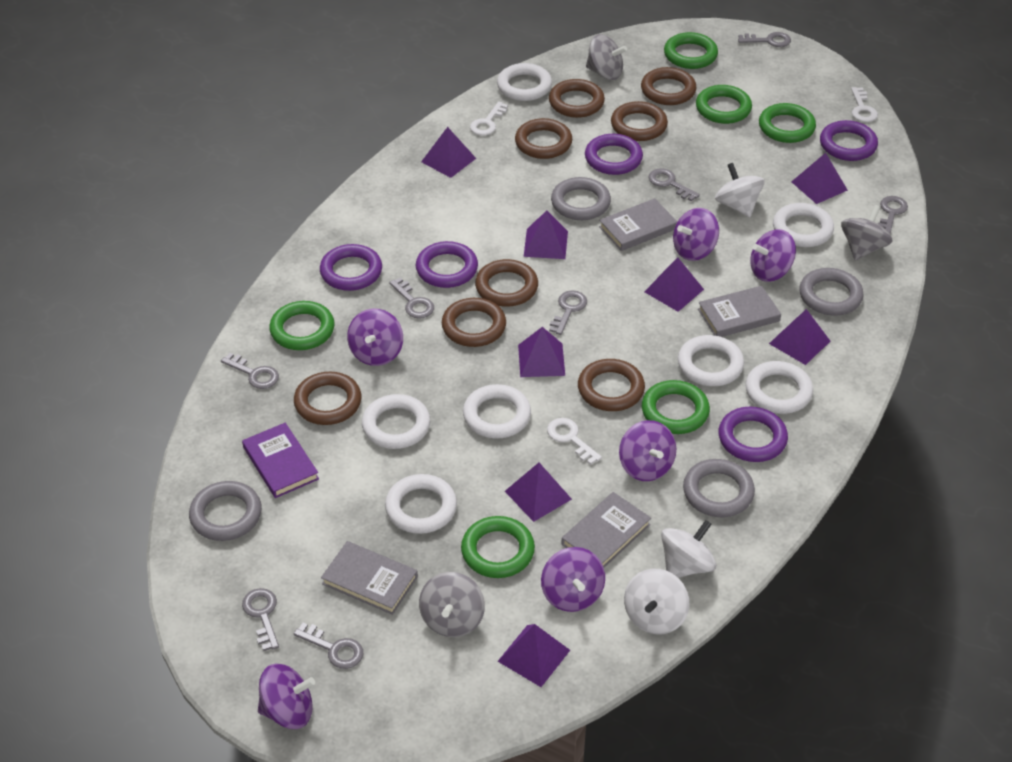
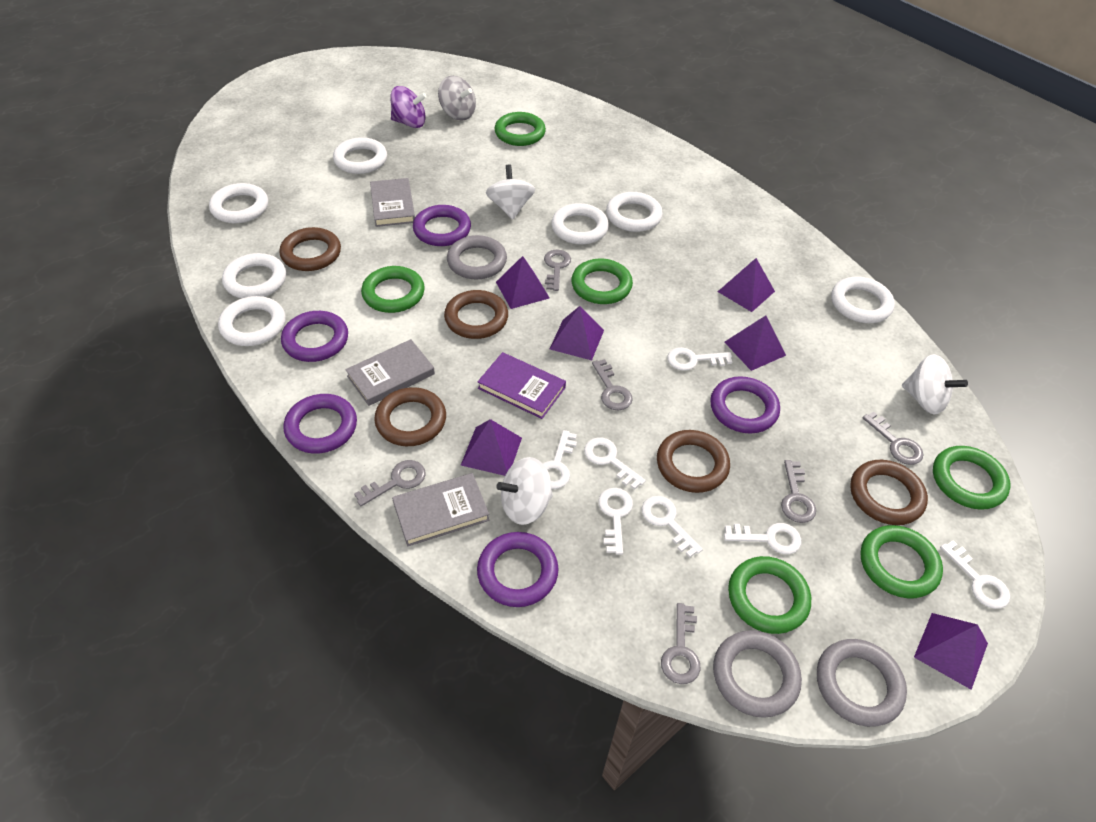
brown ring: 8 -> 5
grey book: 4 -> 3
grey key: 8 -> 6
grey ring: 4 -> 3
grey spinning top: 3 -> 1
purple pyramid: 8 -> 6
purple spinning top: 6 -> 1
white key: 3 -> 7

